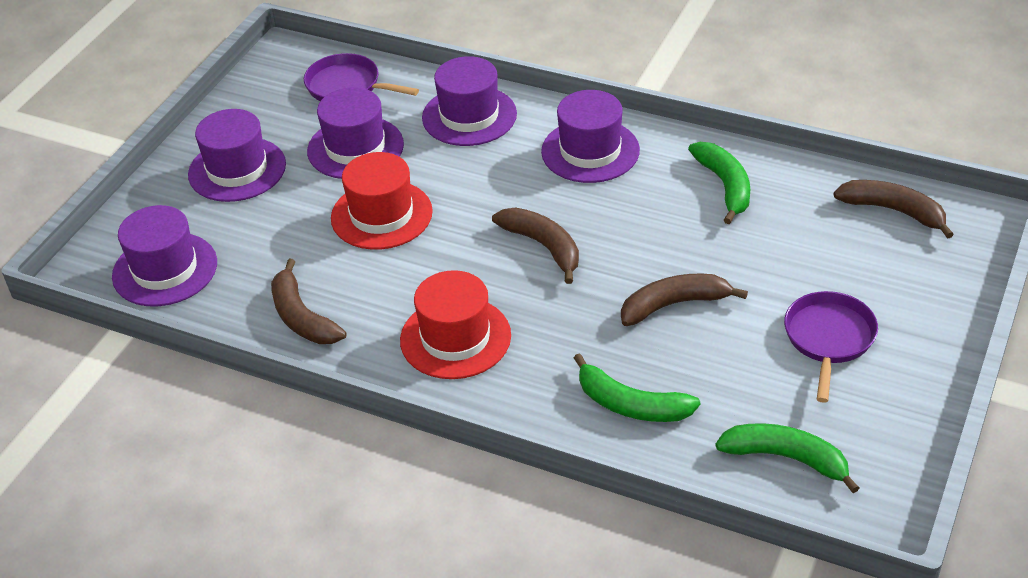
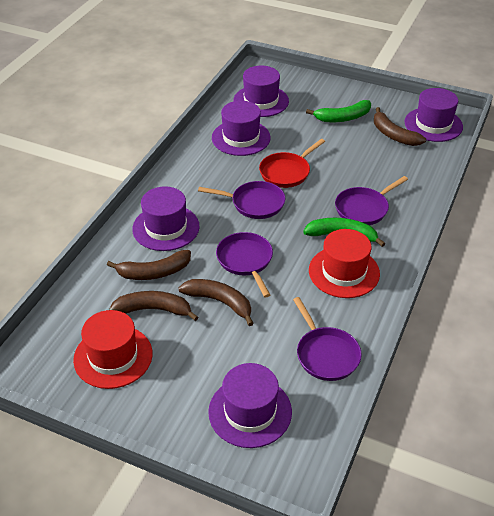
green banana: 3 -> 2
purple pan: 2 -> 4
red pan: 0 -> 1

